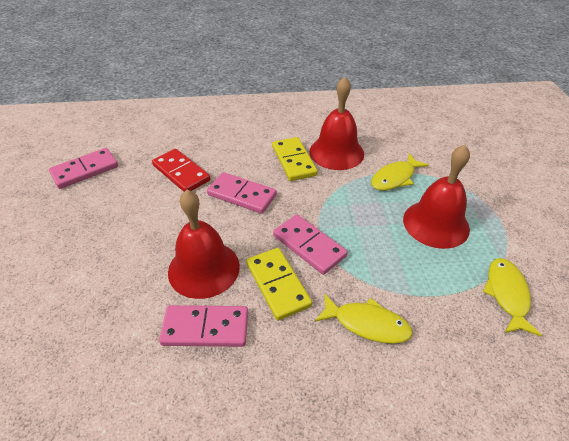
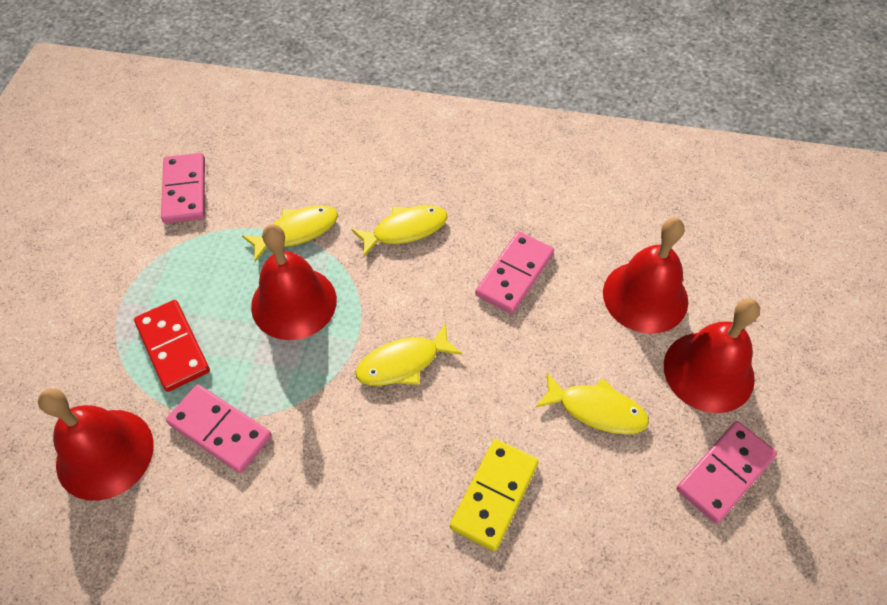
red bell: 3 -> 4
yellow domino: 2 -> 1
yellow fish: 3 -> 4

